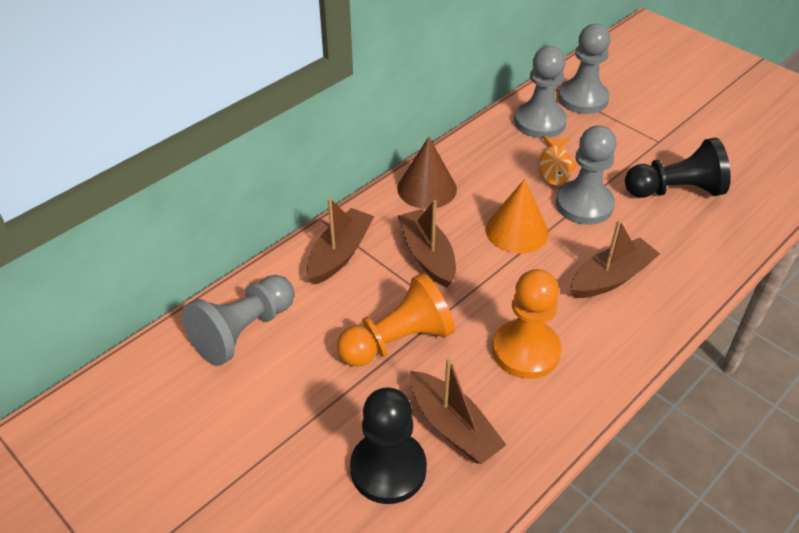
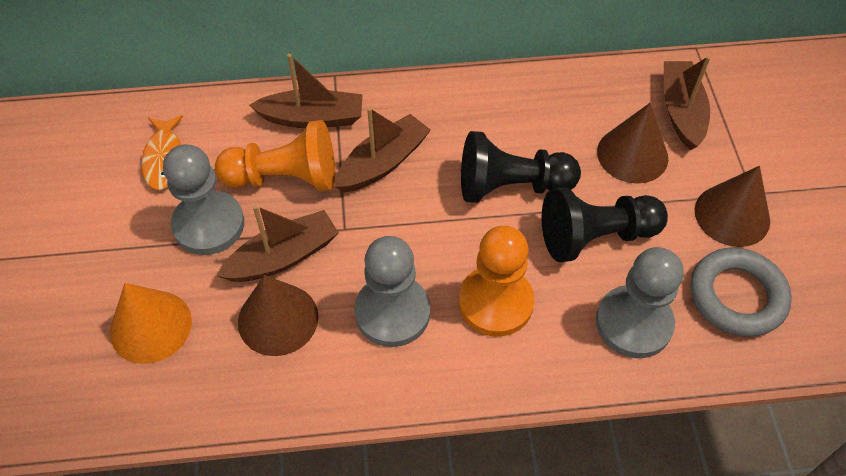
brown cone: 1 -> 3
grey pawn: 4 -> 3
grey ring: 0 -> 1

